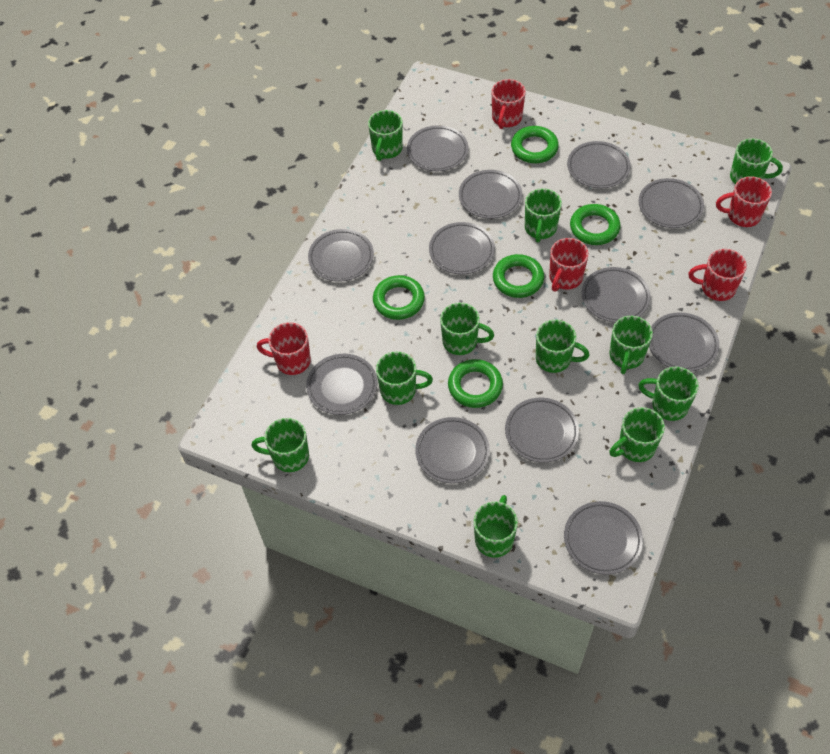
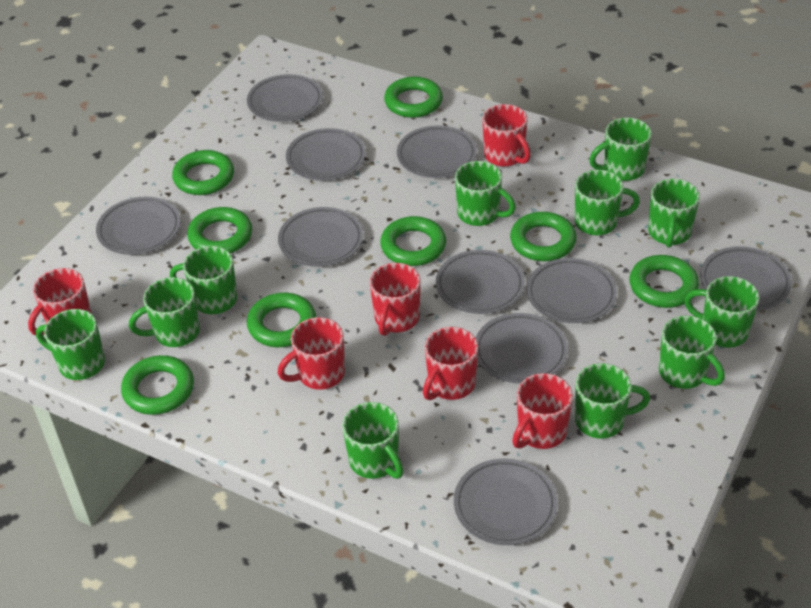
green ring: 5 -> 8
grey plate: 12 -> 10
red mug: 5 -> 6

